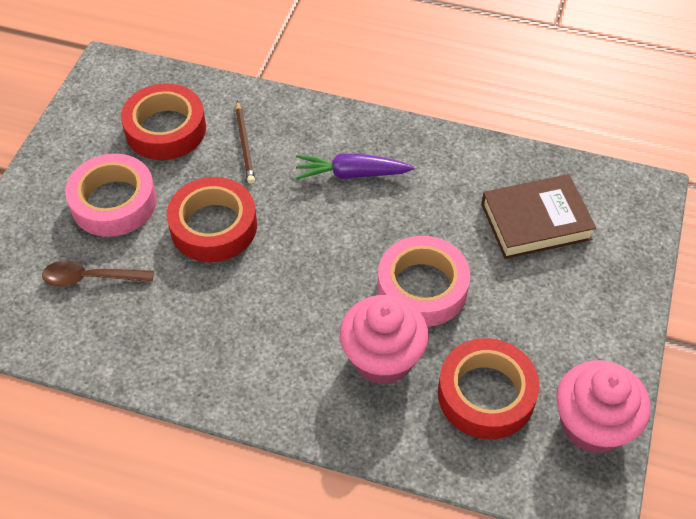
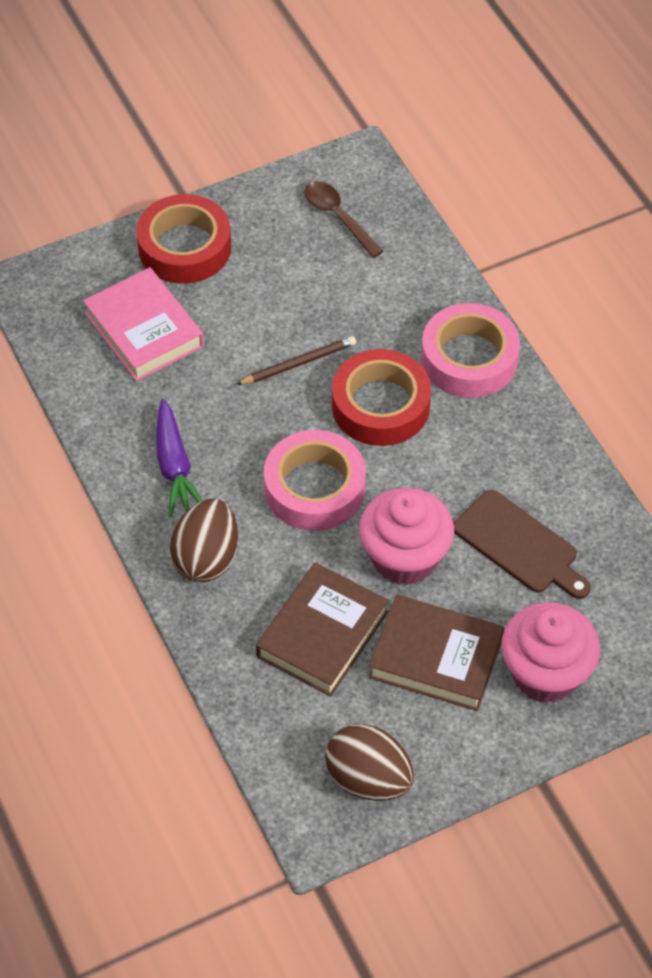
brown book: 1 -> 2
brown cutting board: 0 -> 1
brown egg: 0 -> 2
pink book: 0 -> 1
red tape: 3 -> 2

